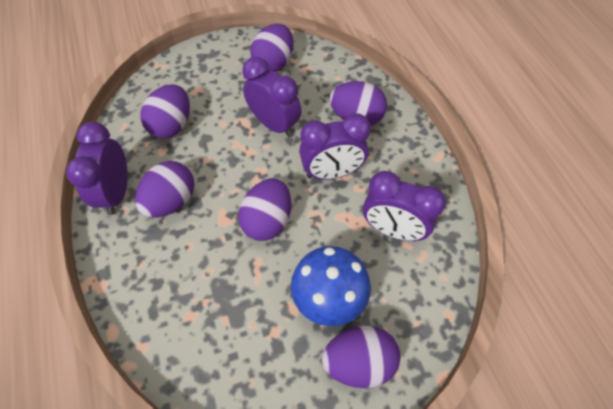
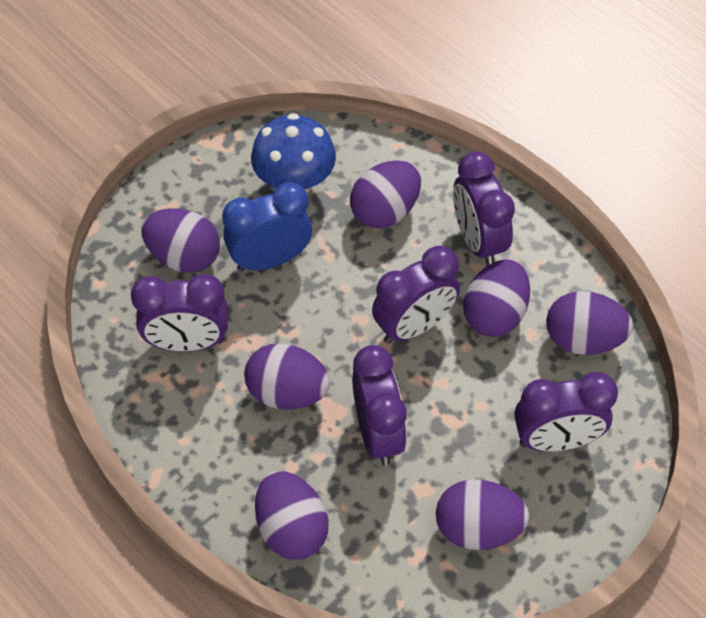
blue clock: 0 -> 1
purple clock: 4 -> 5
purple egg: 6 -> 7

